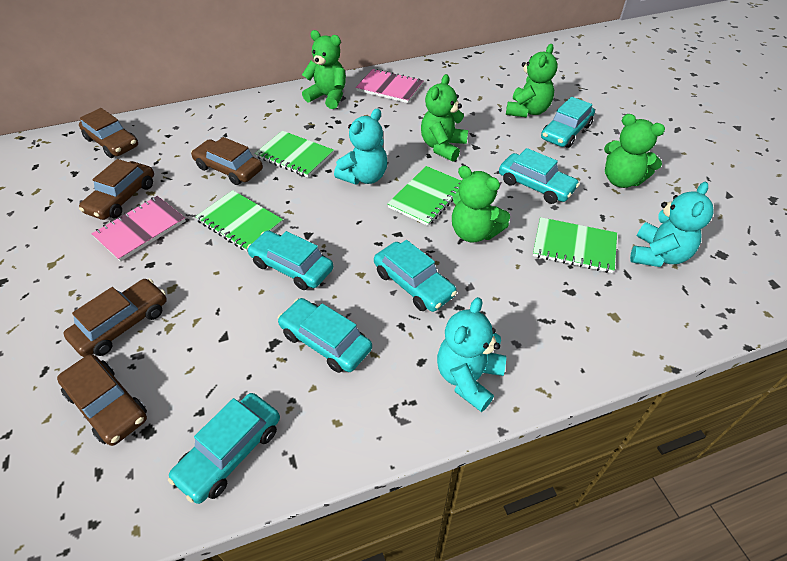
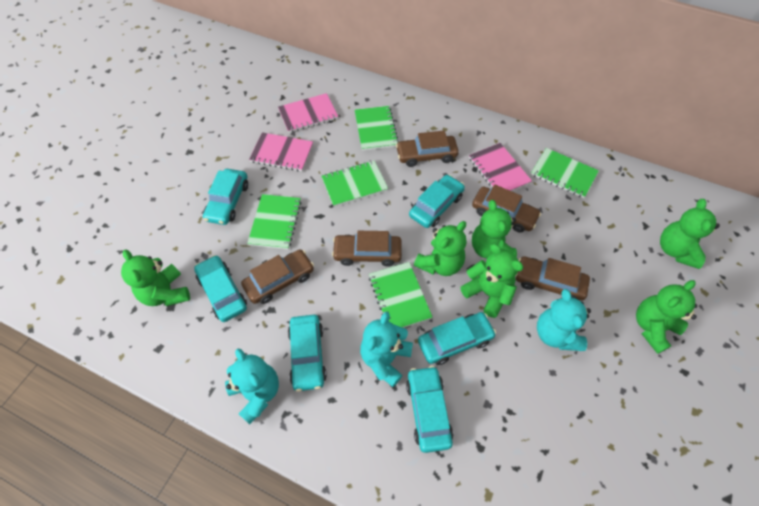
green notebook: 4 -> 5
green teddy bear: 5 -> 6
pink notebook: 2 -> 3

